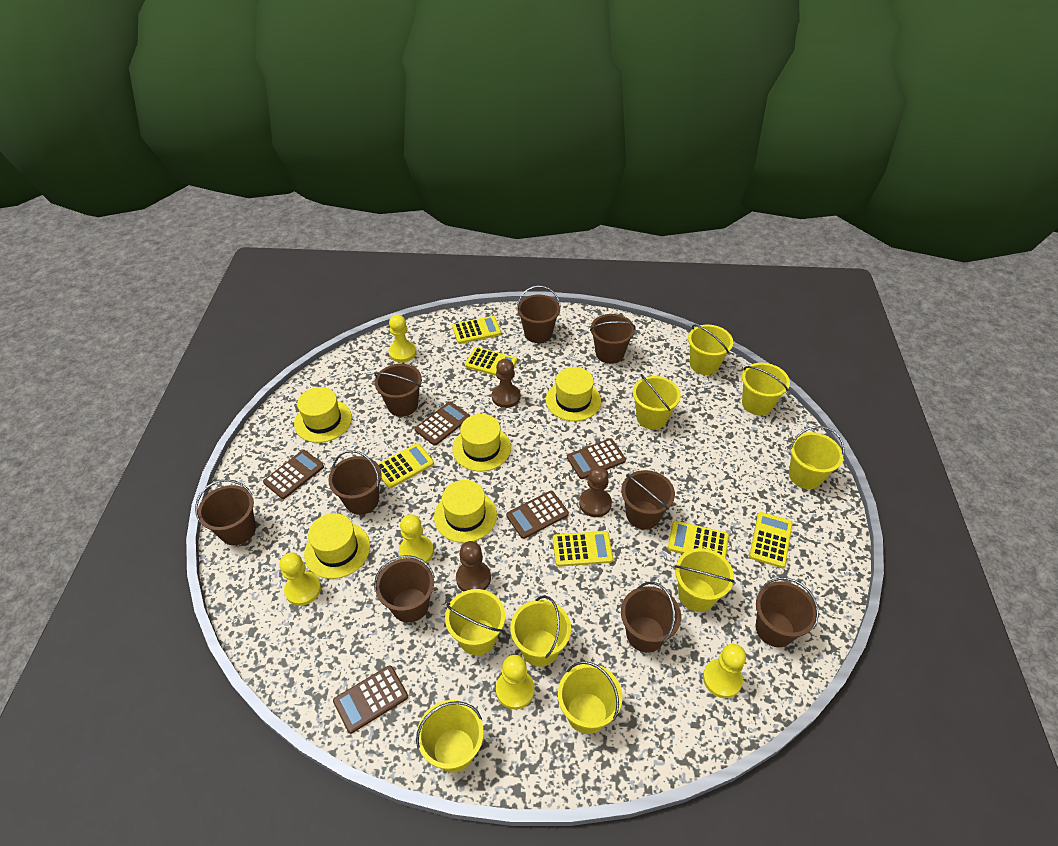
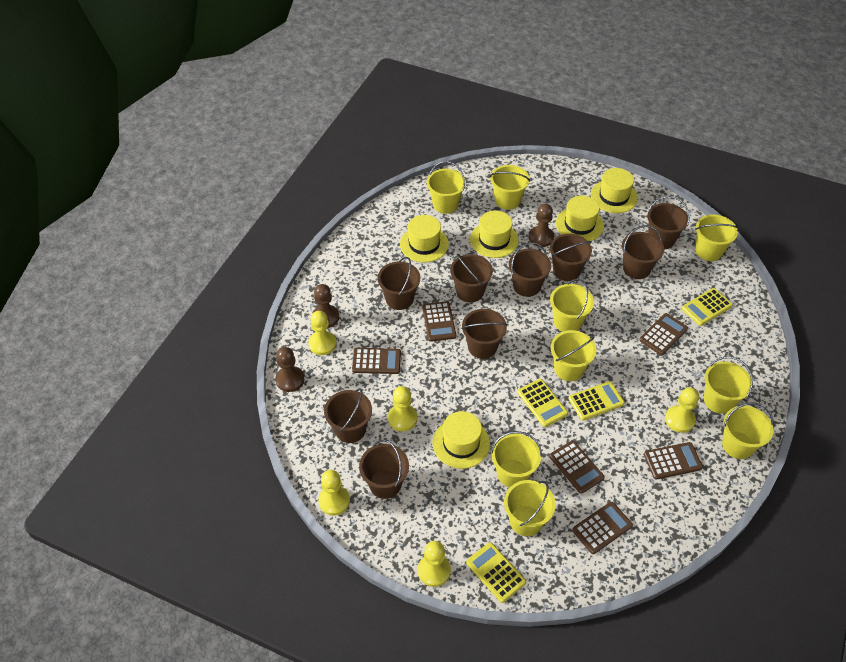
brown calculator: 5 -> 6
yellow calculator: 6 -> 4

